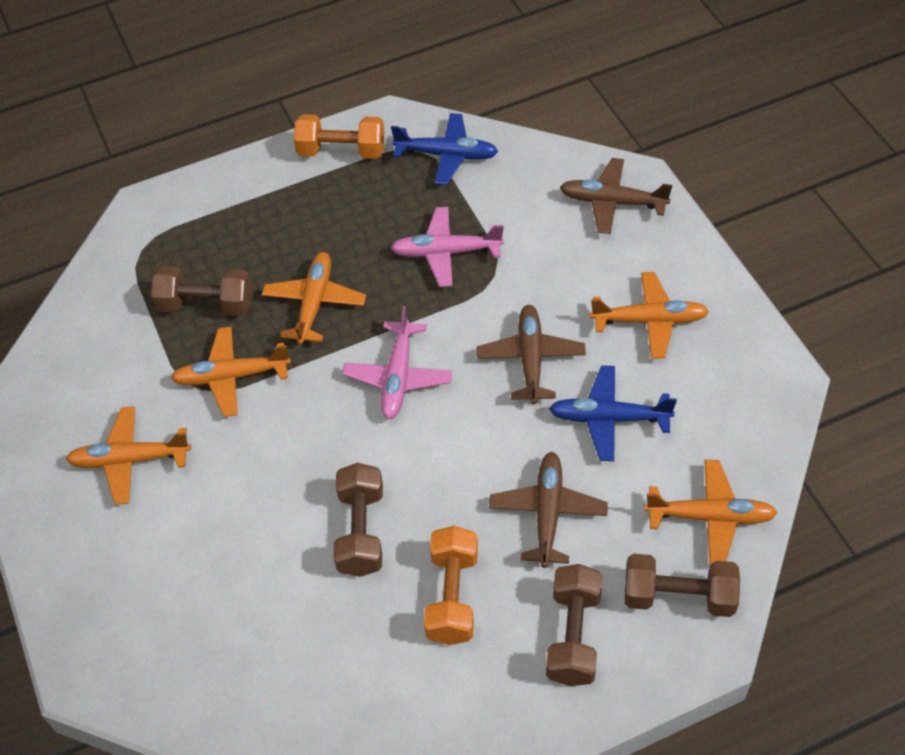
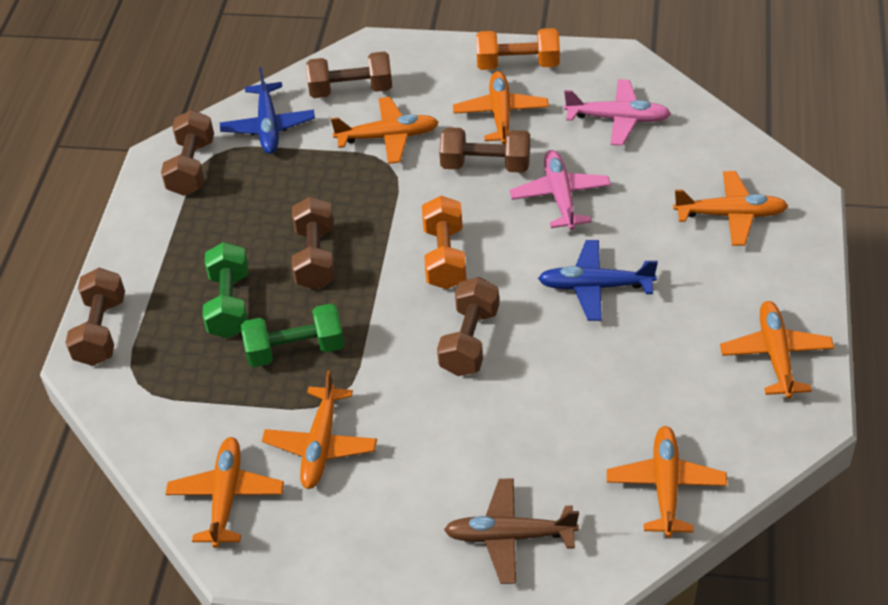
brown dumbbell: 4 -> 6
brown plane: 3 -> 1
green dumbbell: 0 -> 2
orange plane: 5 -> 7

